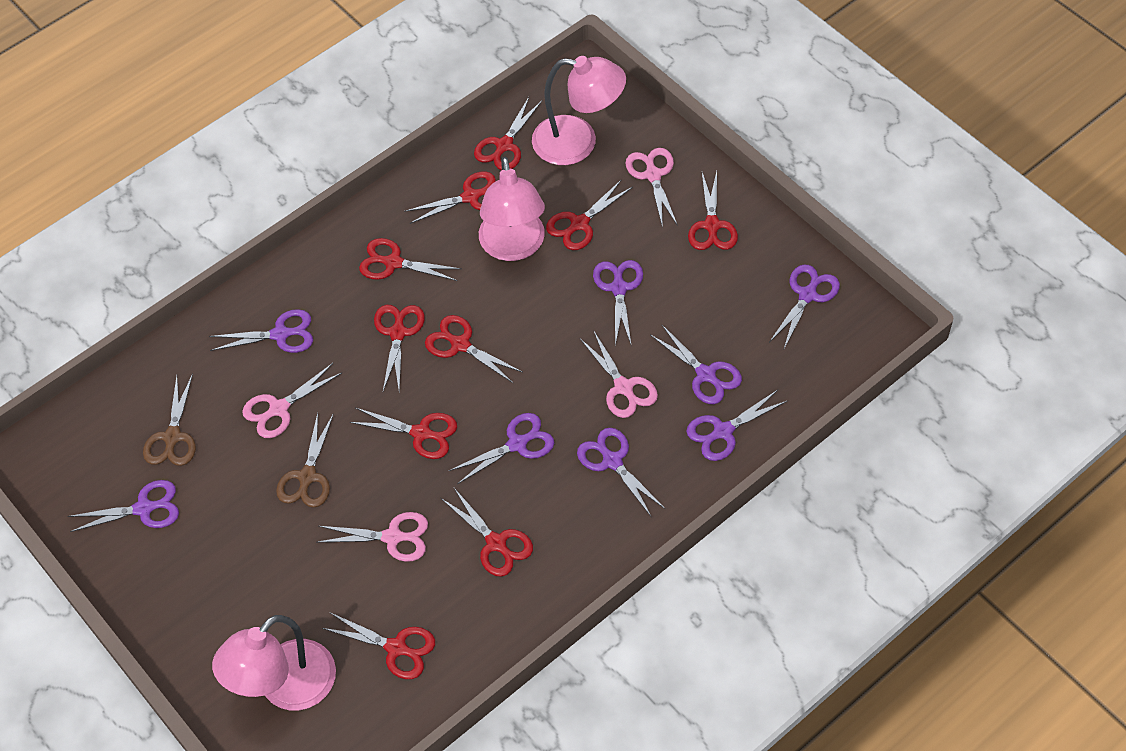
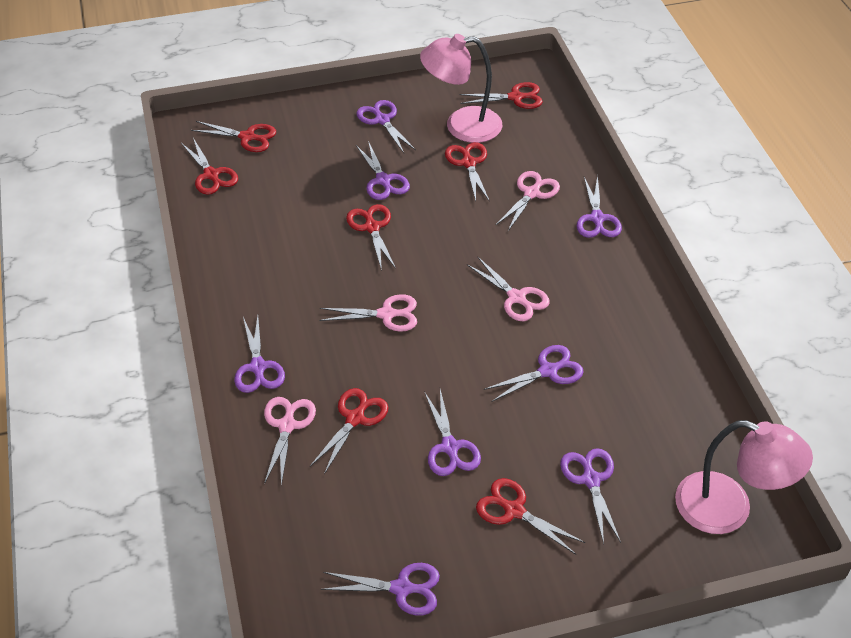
brown scissors: 2 -> 0
pink lamp: 3 -> 2
red scissors: 10 -> 7

